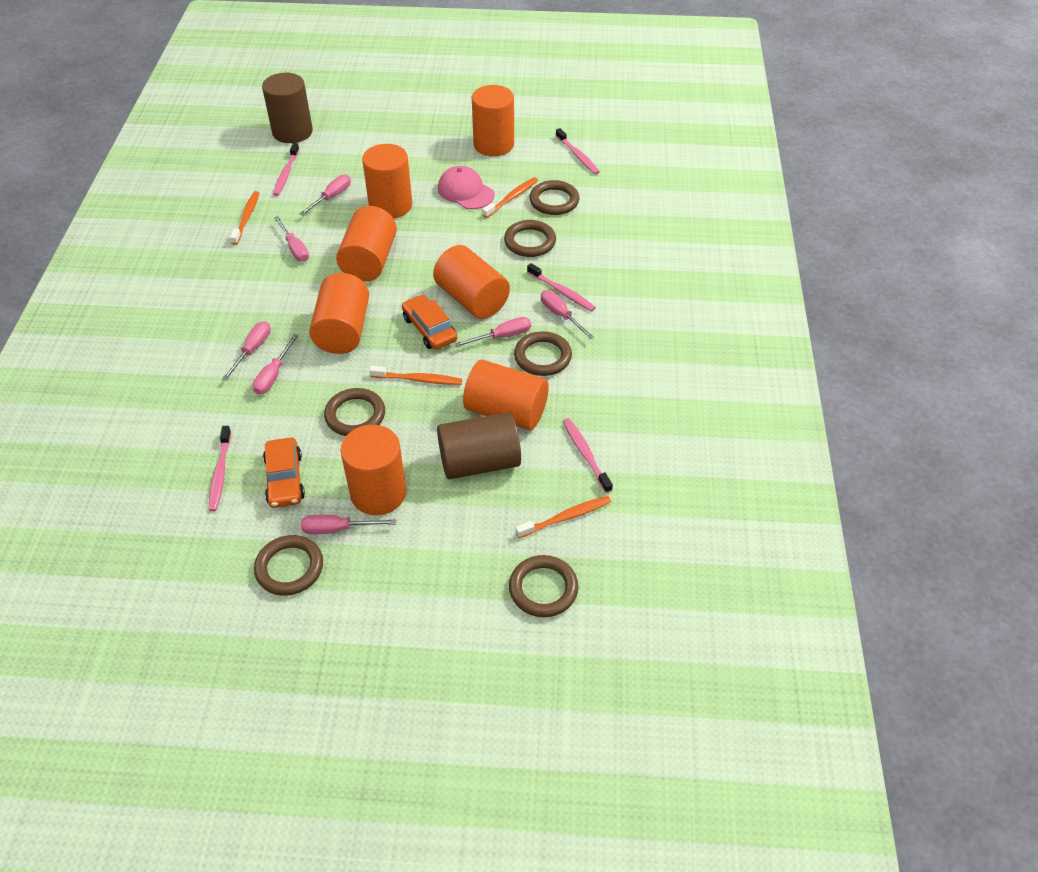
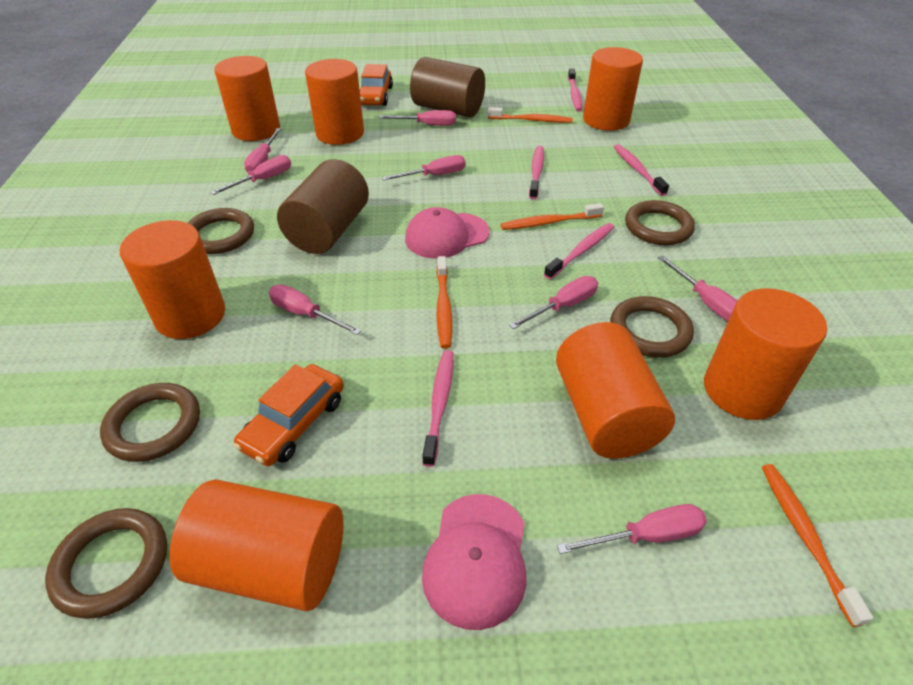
brown ring: 6 -> 5
pink cap: 1 -> 2
pink screwdriver: 7 -> 8

